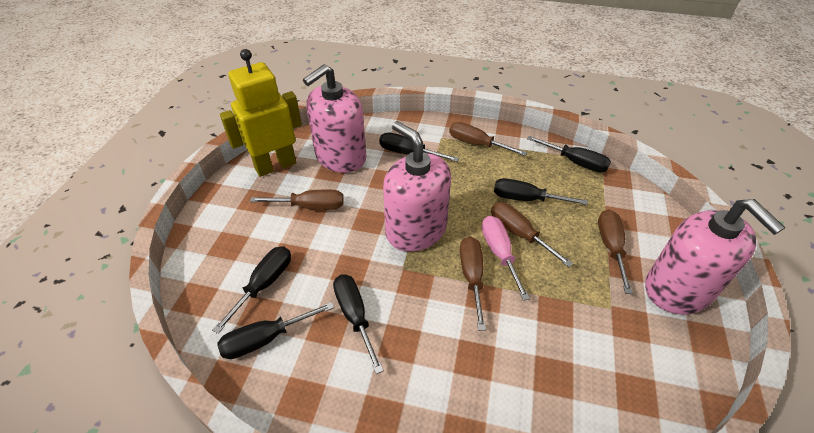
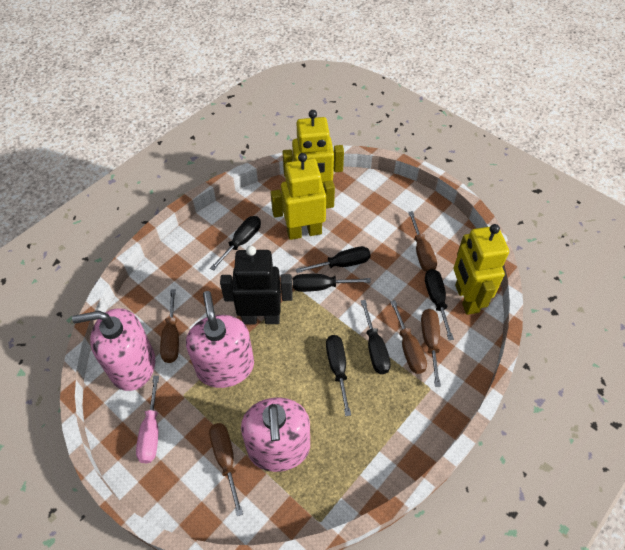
black robot: 0 -> 1
yellow robot: 1 -> 3

